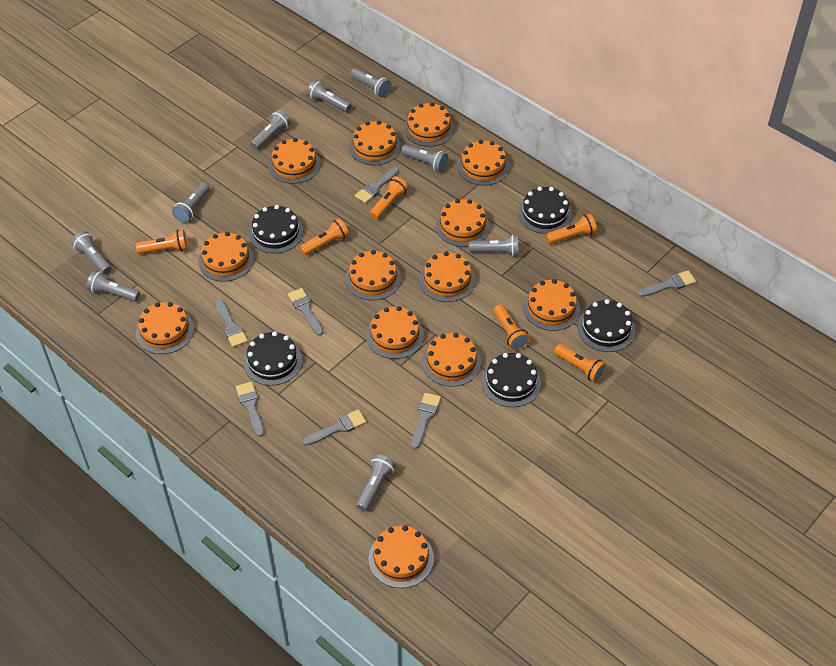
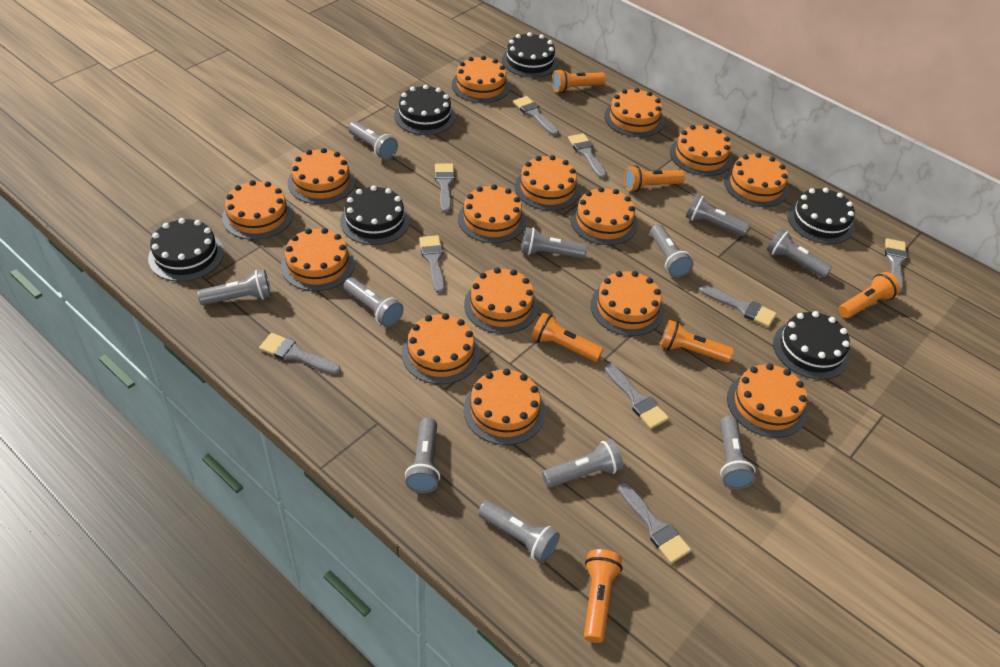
black cake: 5 -> 6
grey brush: 7 -> 9
grey flashlight: 9 -> 11
orange cake: 13 -> 15

